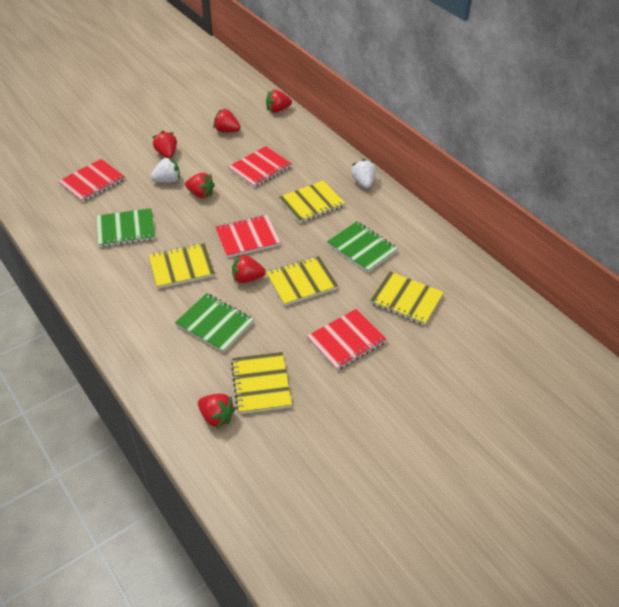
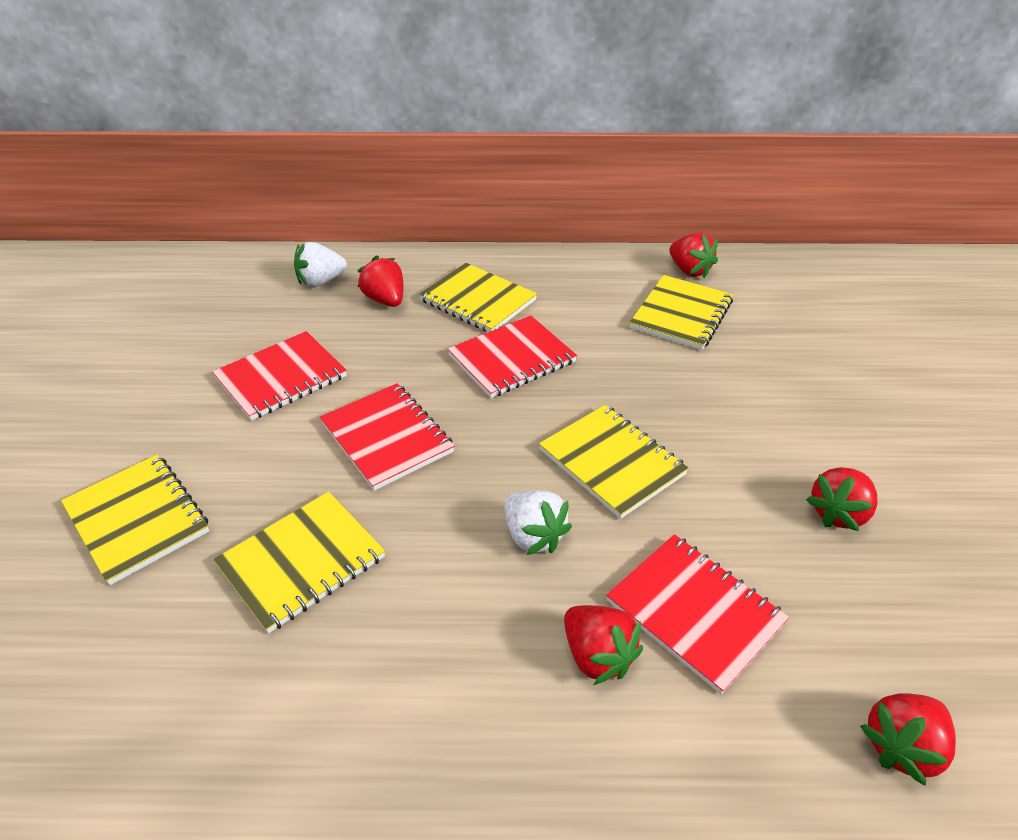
green notebook: 3 -> 0
red strawberry: 6 -> 5

